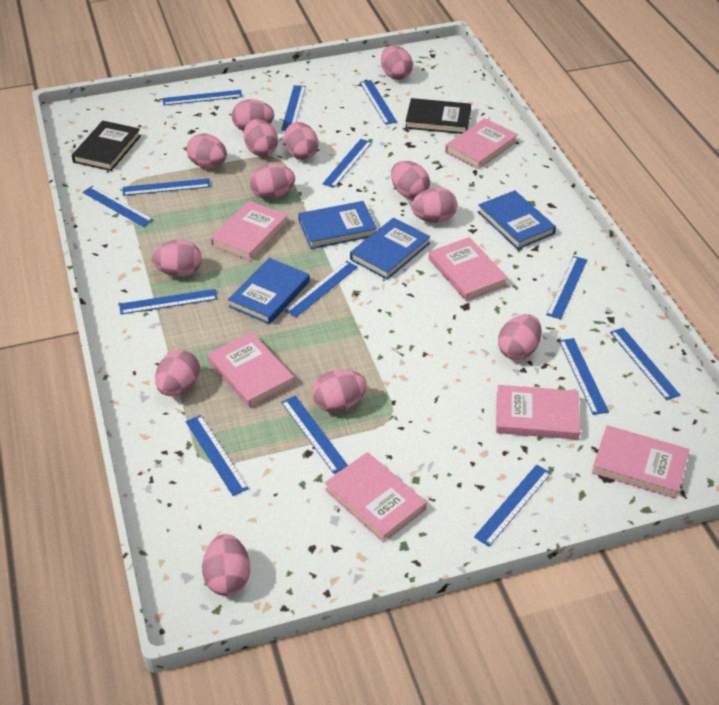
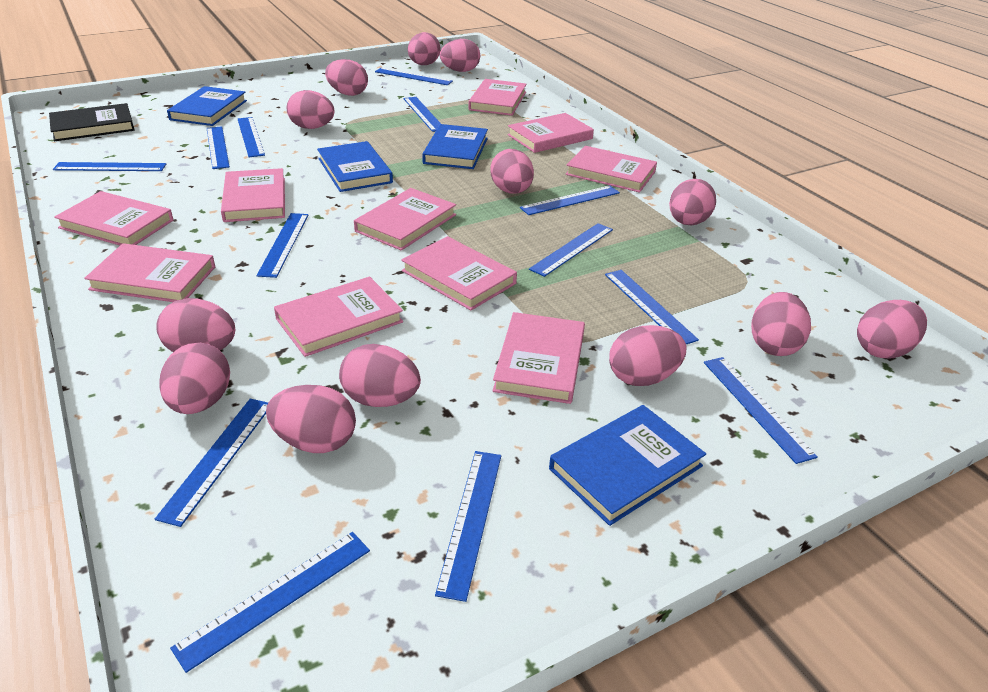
black book: 2 -> 1
blue ruler: 14 -> 13
pink book: 7 -> 10

